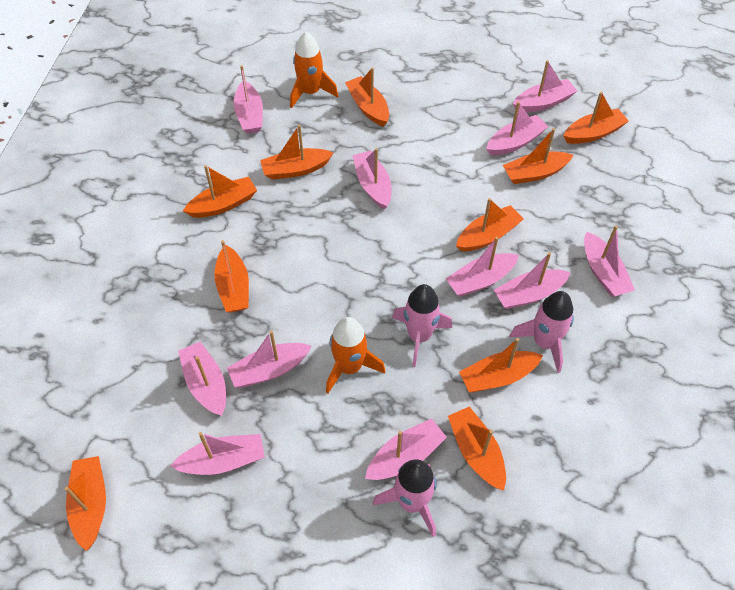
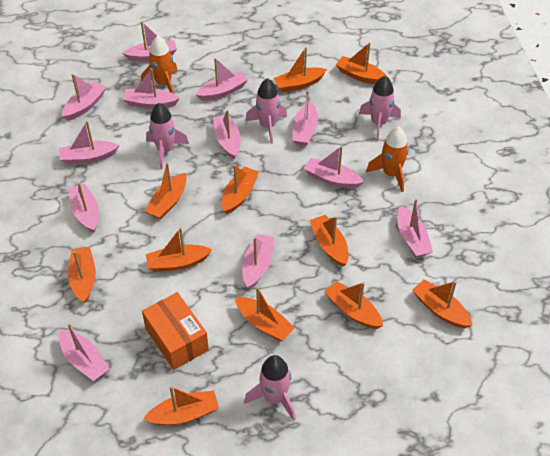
orange boat: 10 -> 11
orange box: 0 -> 1
pink boat: 11 -> 12
pink rocket: 3 -> 4

